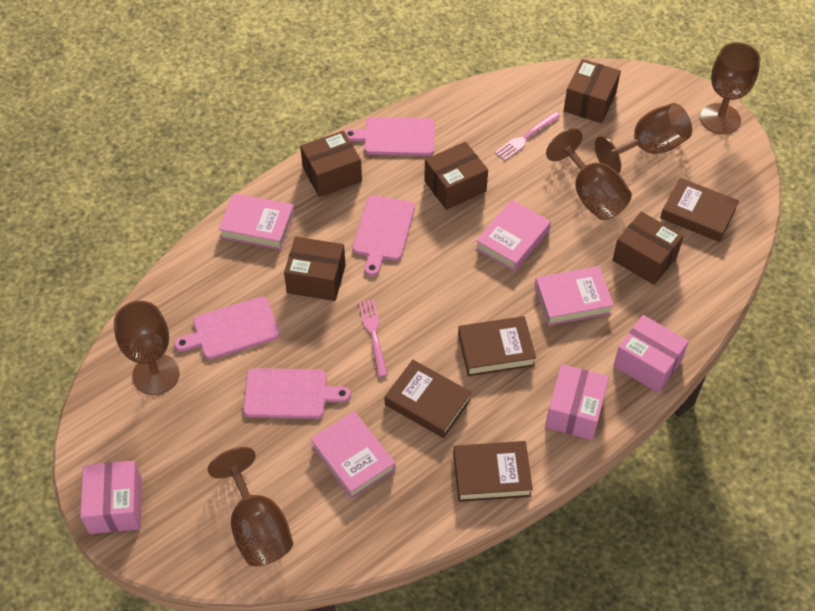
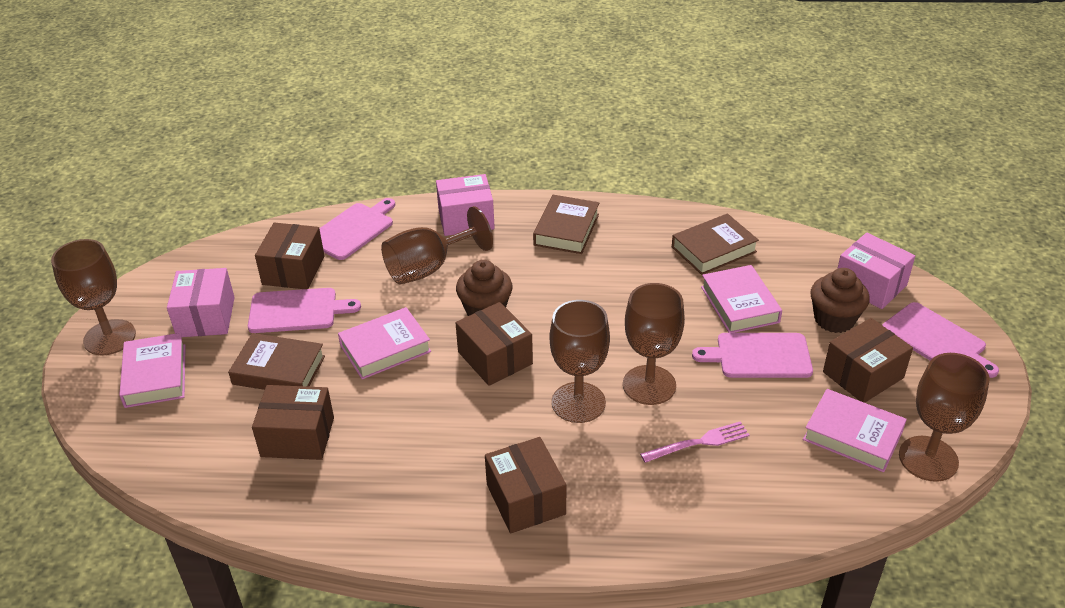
brown book: 4 -> 3
brown cupcake: 0 -> 2
pink fork: 2 -> 1

